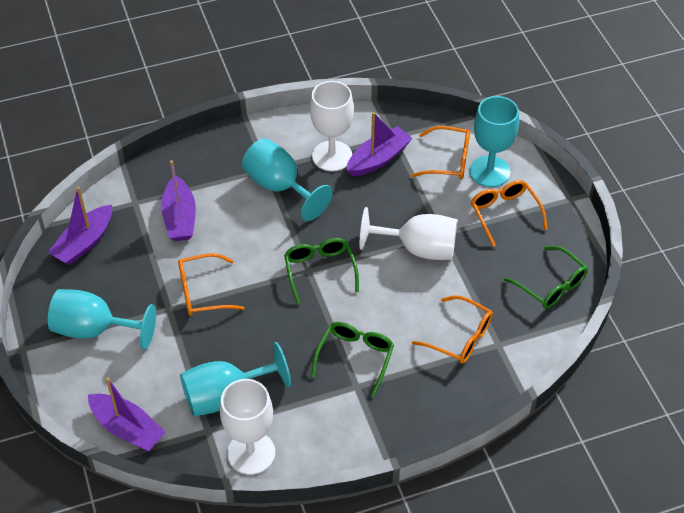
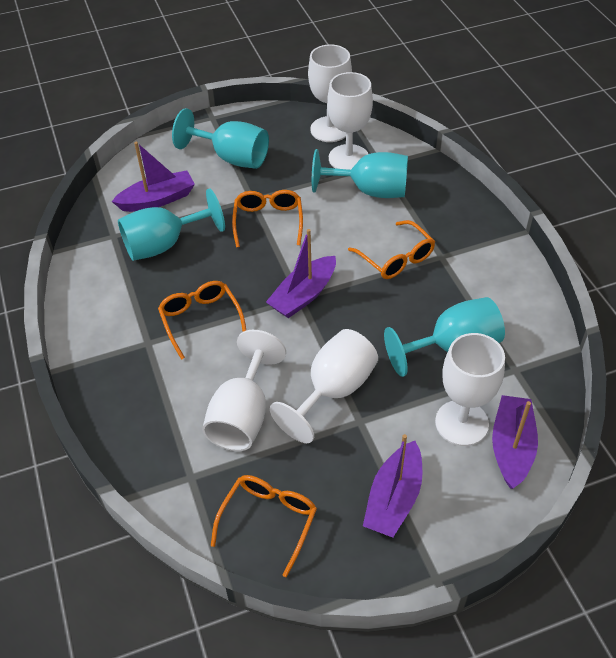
green glasses: 3 -> 0
white goblet: 3 -> 5

